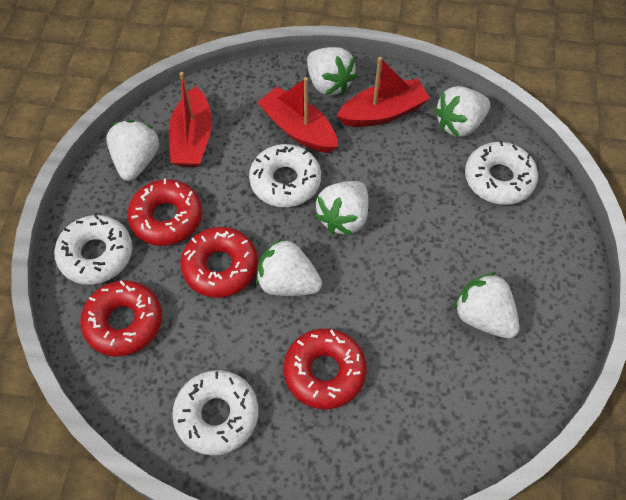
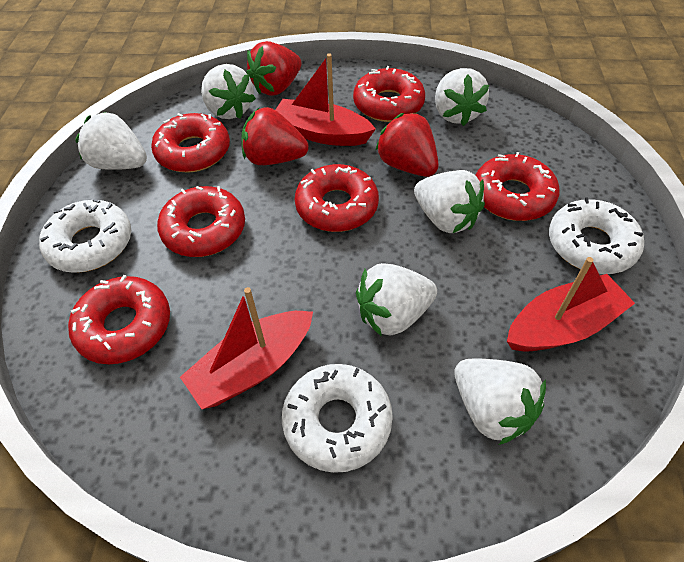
red donut: 4 -> 6
red strawberry: 0 -> 3
white donut: 4 -> 3

